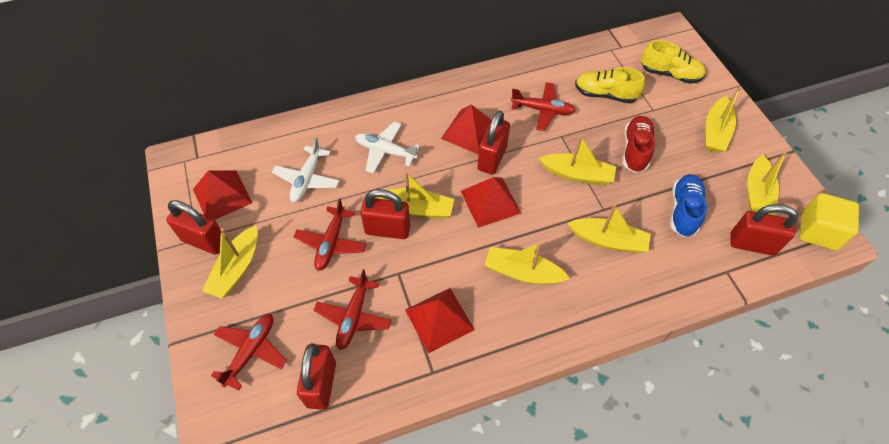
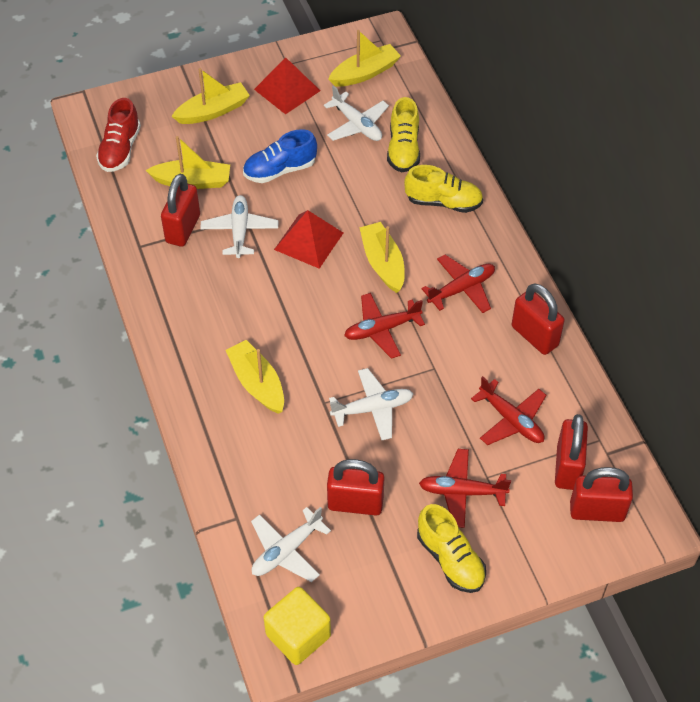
red pyramid: 4 -> 2
white plane: 2 -> 4
yellow boat: 7 -> 5
yellow shoe: 2 -> 3

